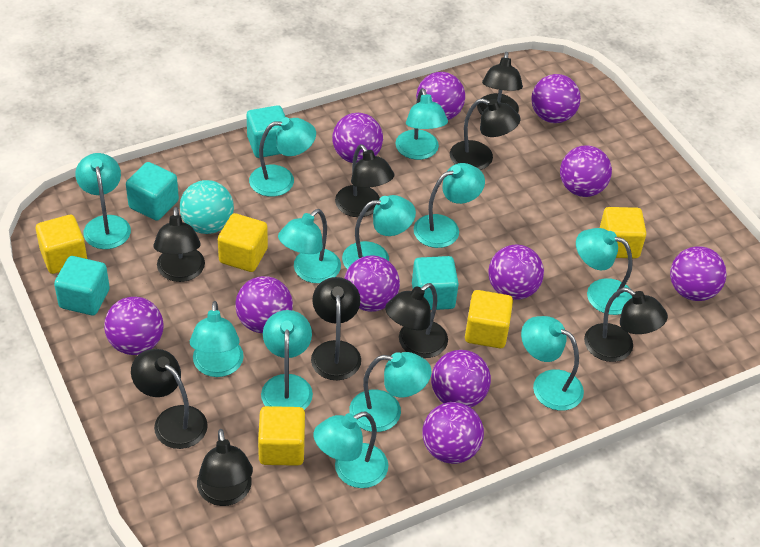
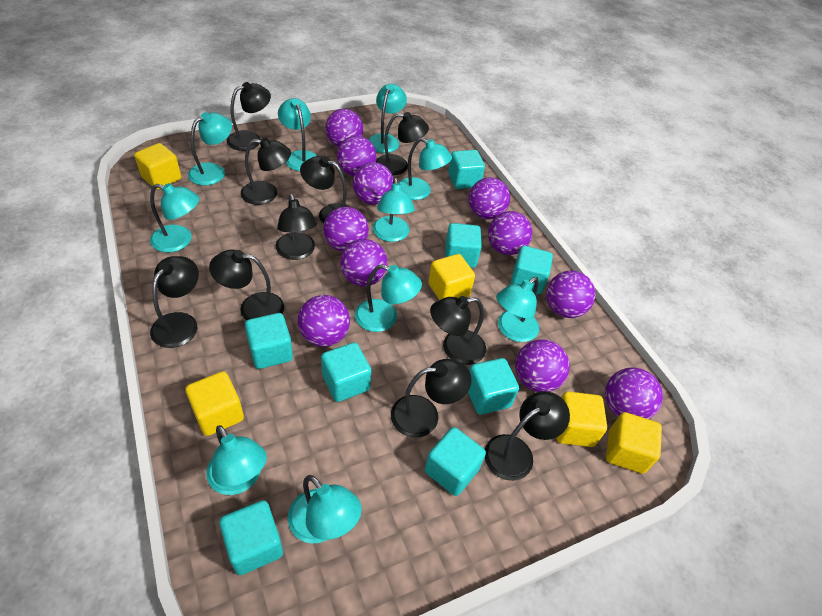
black lamp: 9 -> 10
turquoise ball: 1 -> 0
turquoise cube: 4 -> 8
turquoise lamp: 12 -> 10

